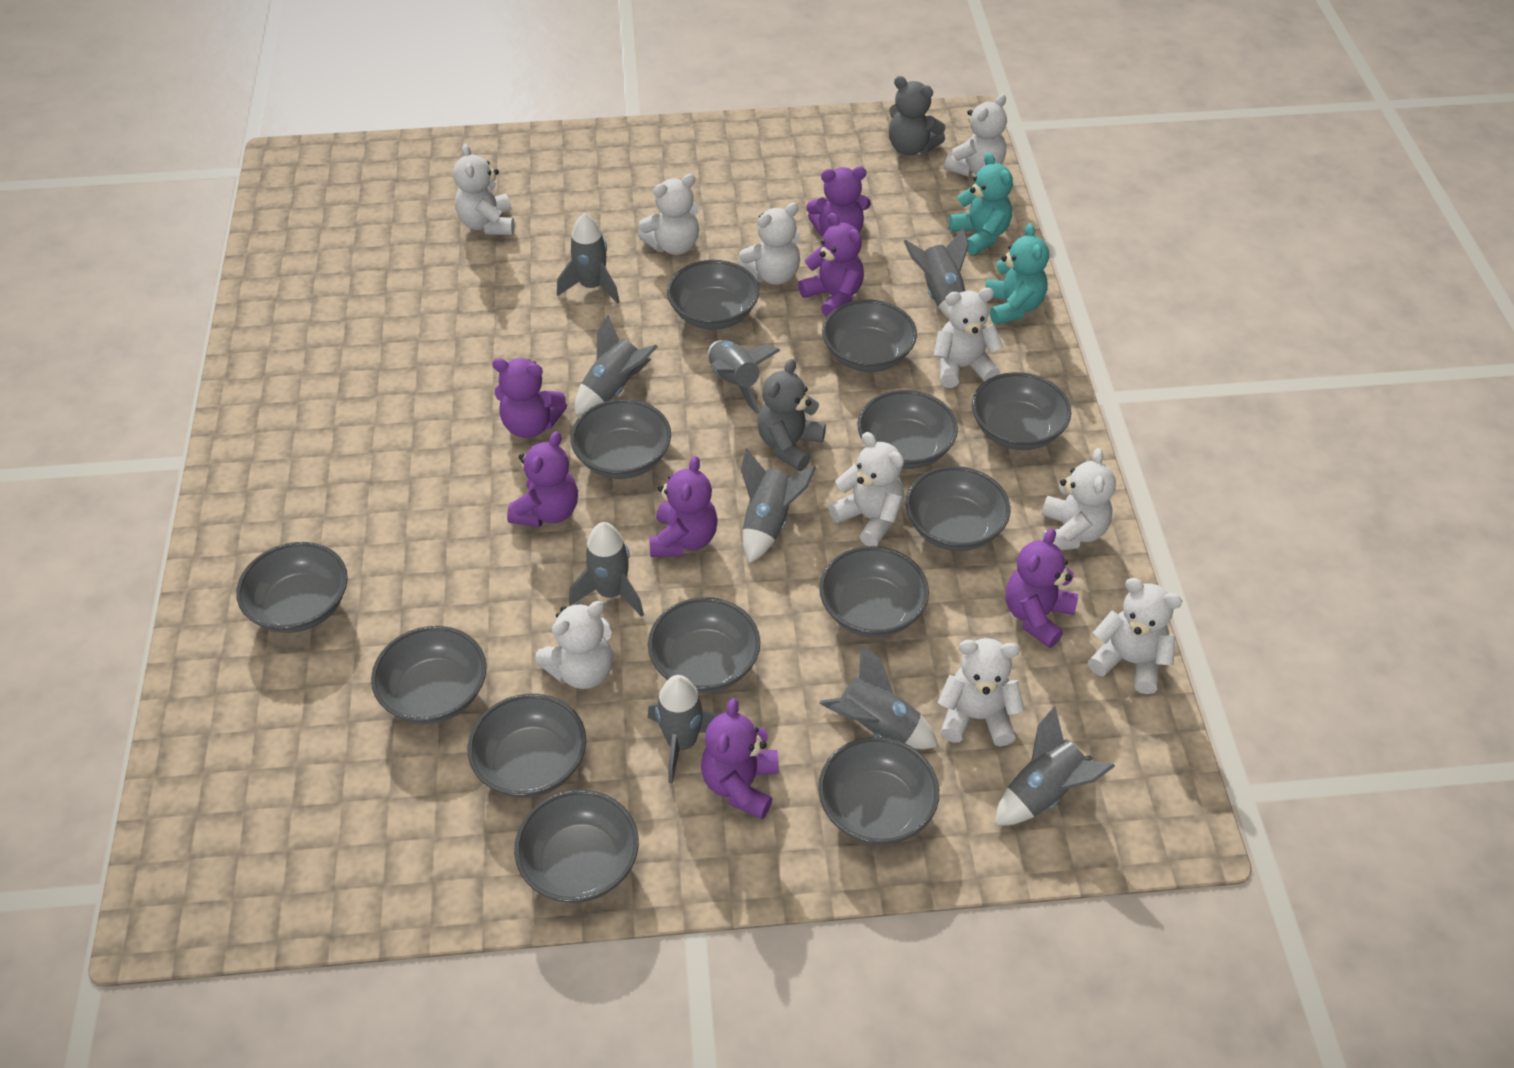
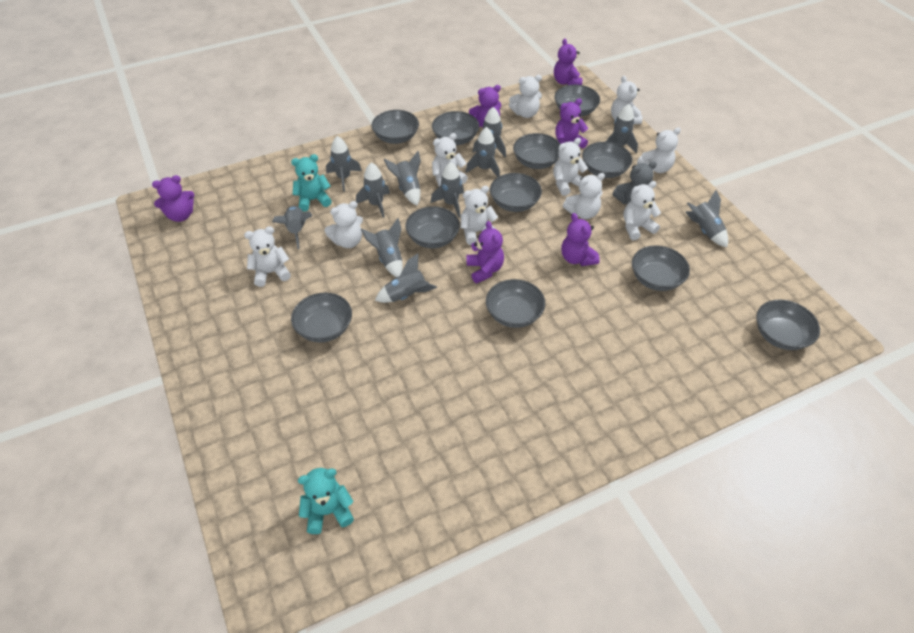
grey bowl: 13 -> 11
grey rocket: 9 -> 11
grey teddy bear: 2 -> 1
purple teddy bear: 7 -> 6

